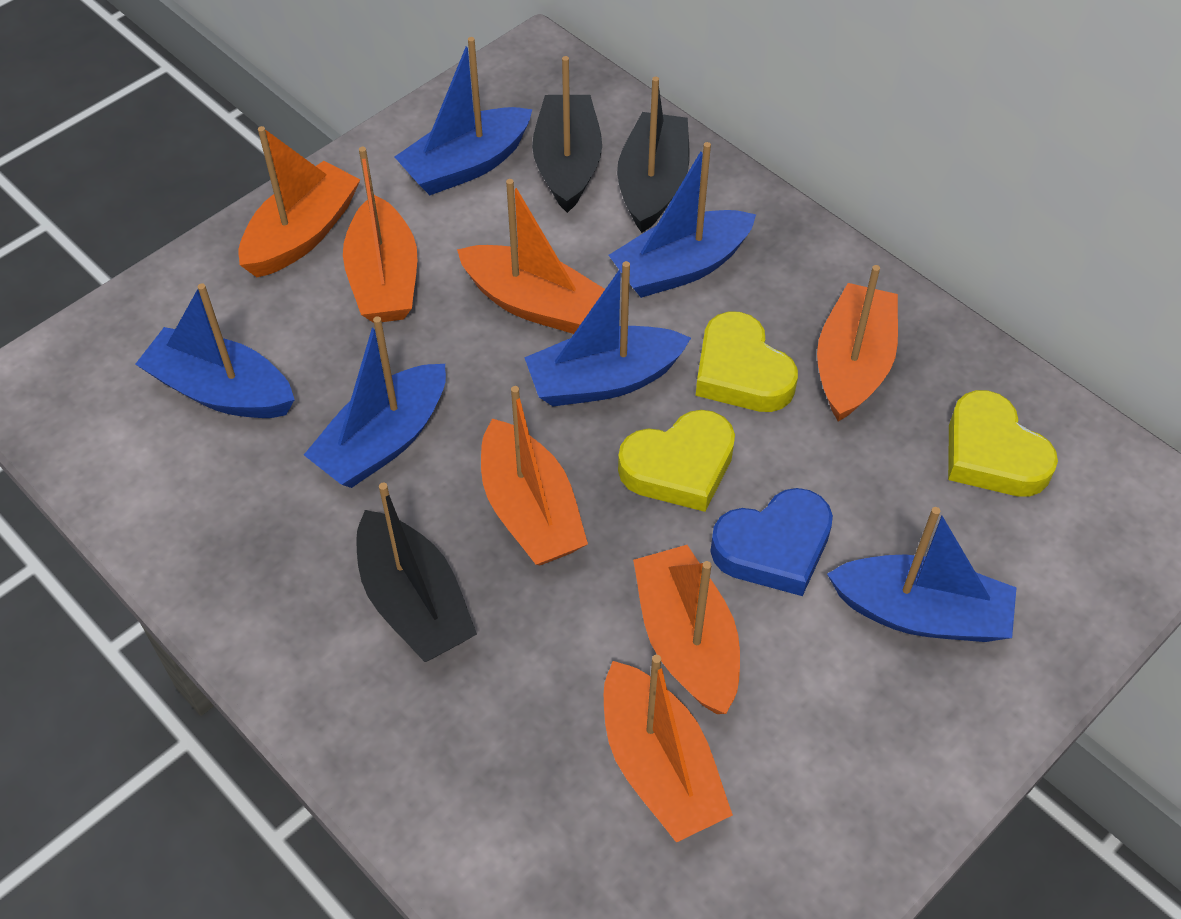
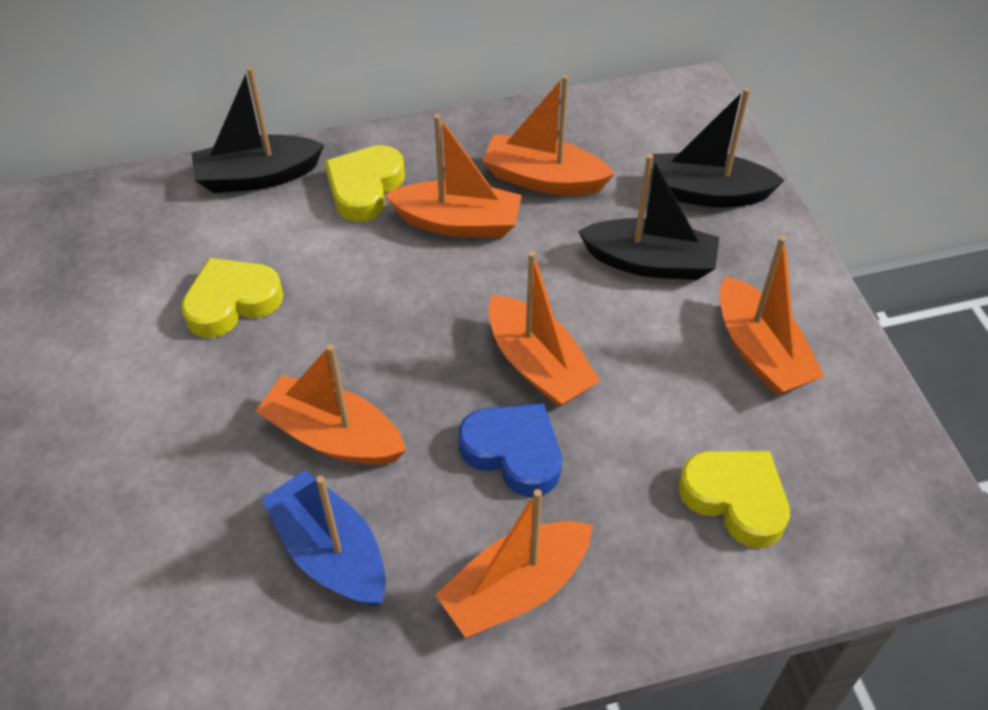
blue boat: 6 -> 1
orange boat: 7 -> 6

